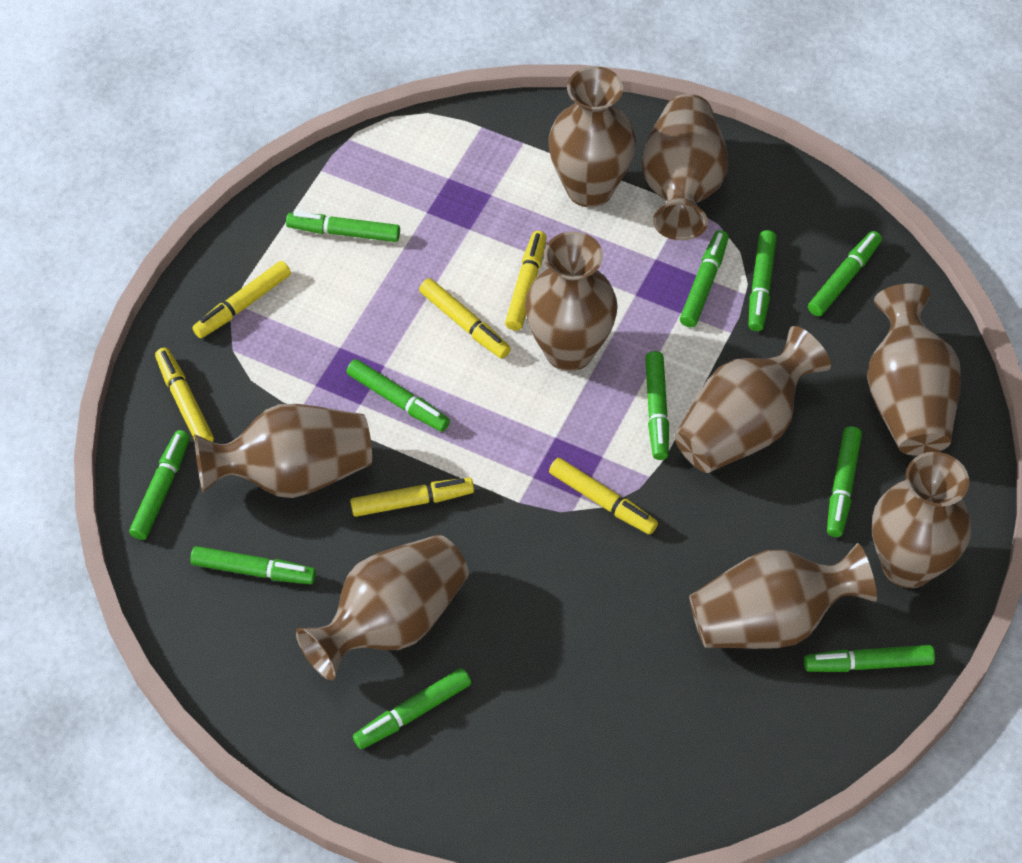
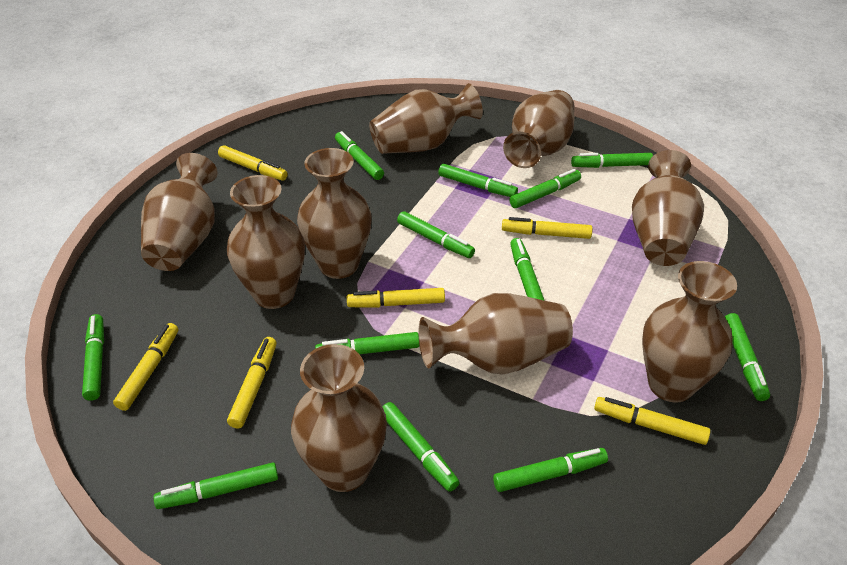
green marker: 11 -> 12

